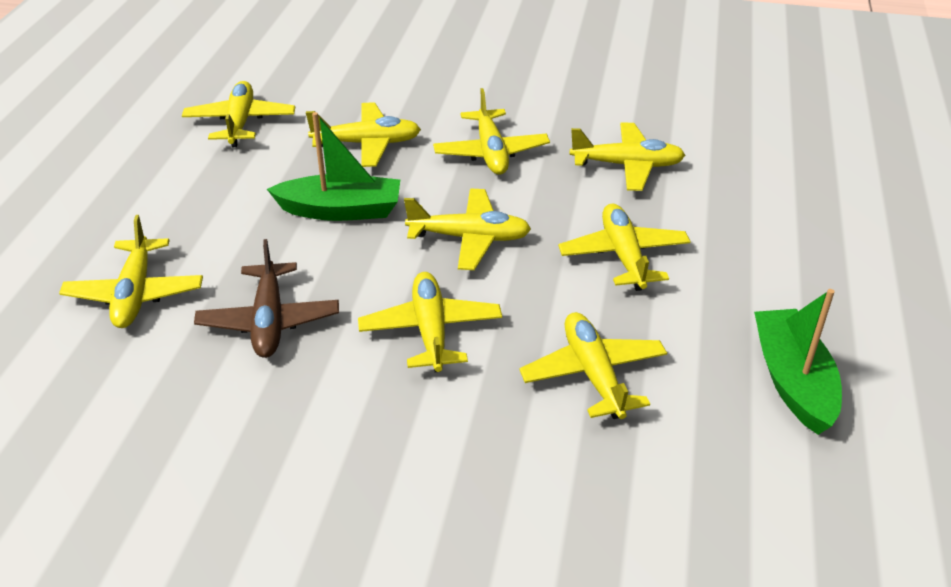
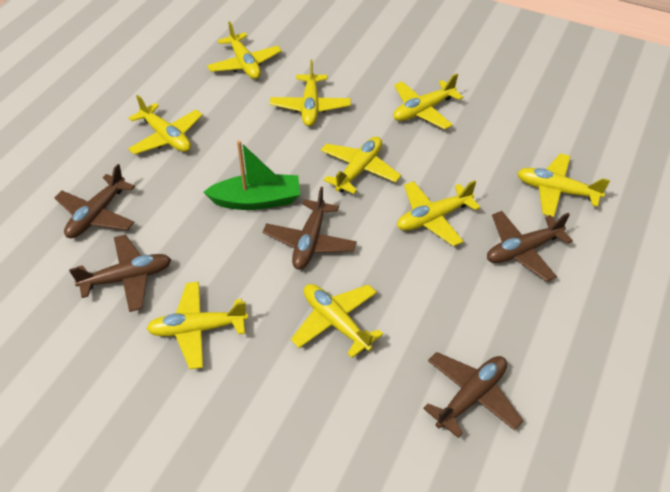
brown plane: 1 -> 5
green boat: 2 -> 1

